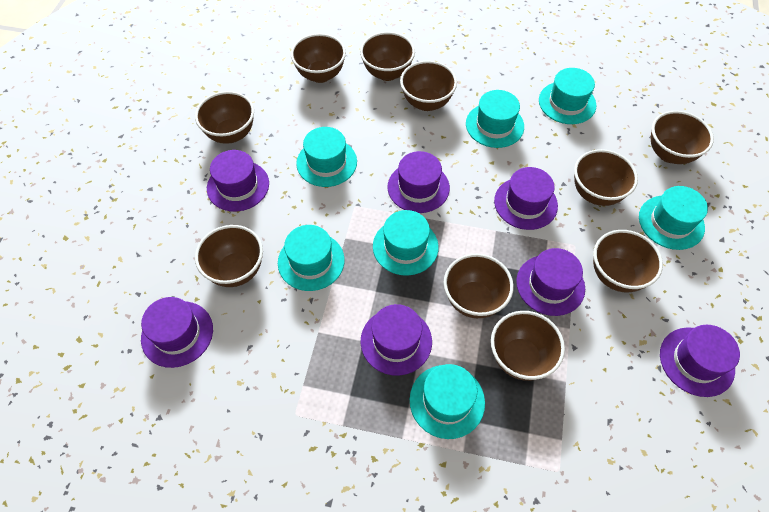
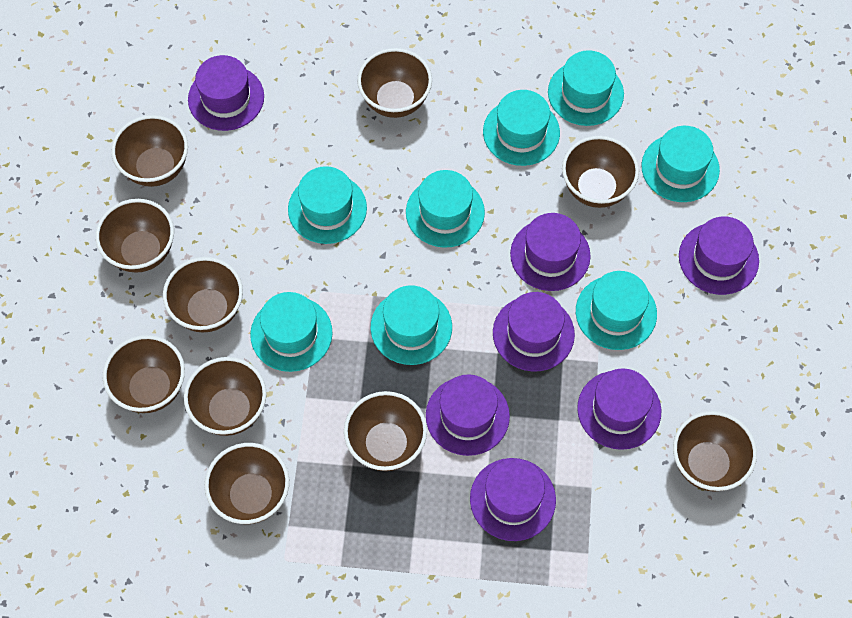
turquoise hat: 7 -> 8

